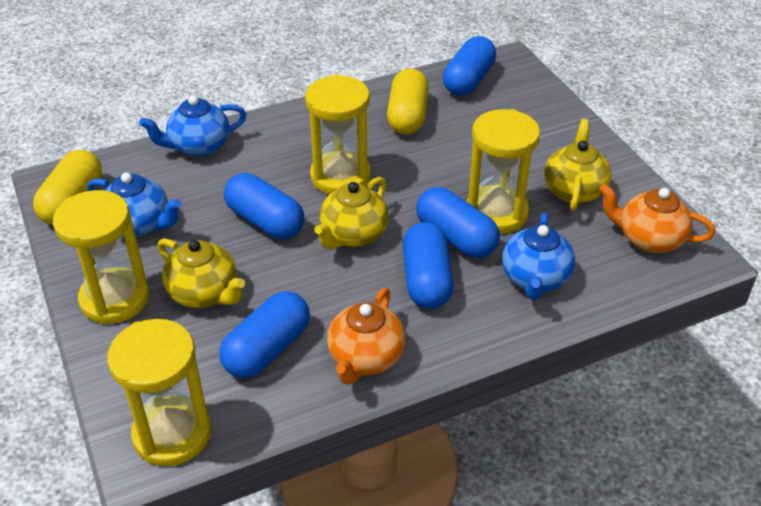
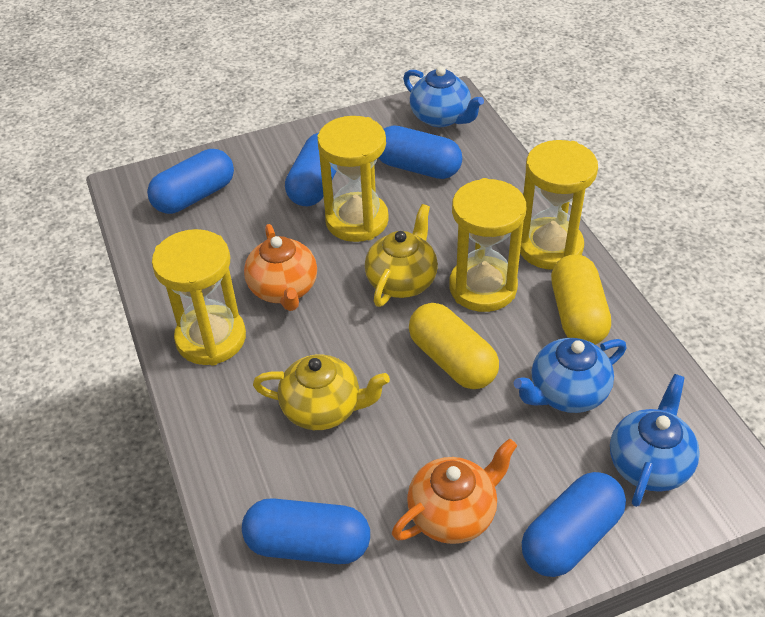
yellow teapot: 3 -> 2

